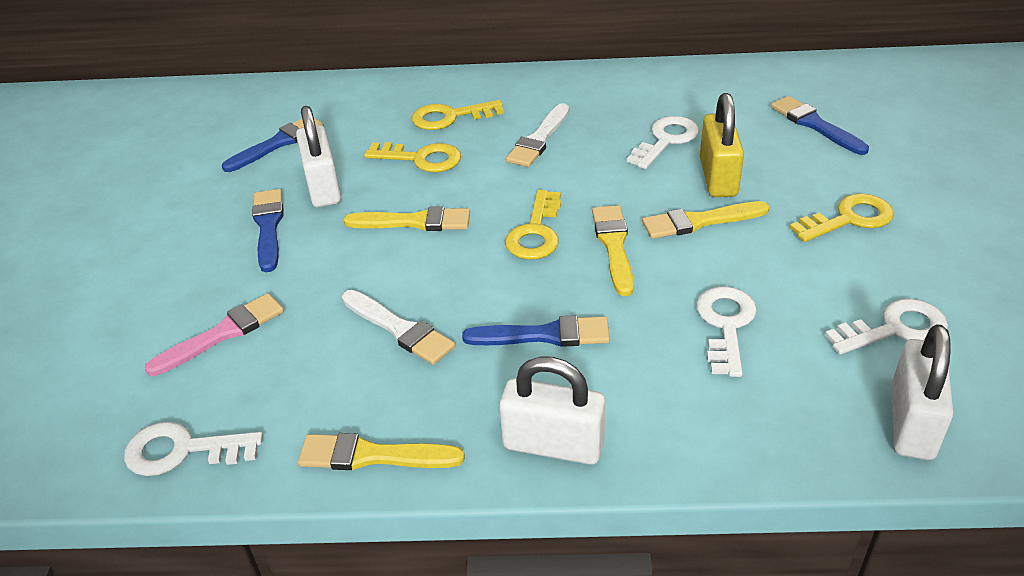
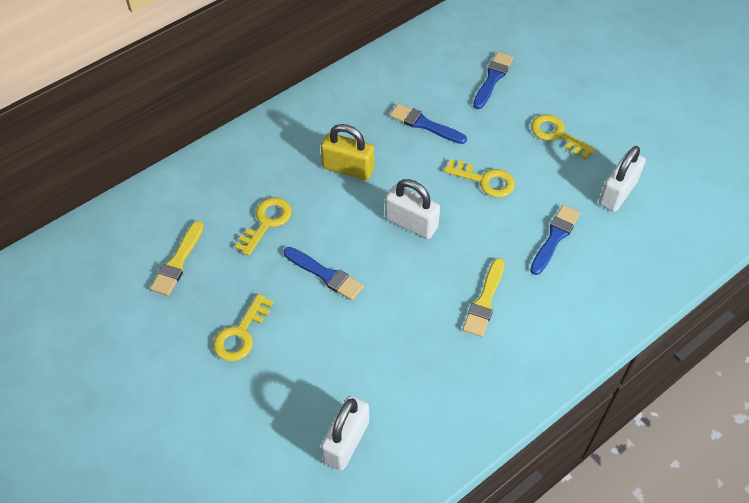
pink brush: 1 -> 0
white brush: 2 -> 0
white key: 4 -> 0
yellow brush: 4 -> 2

